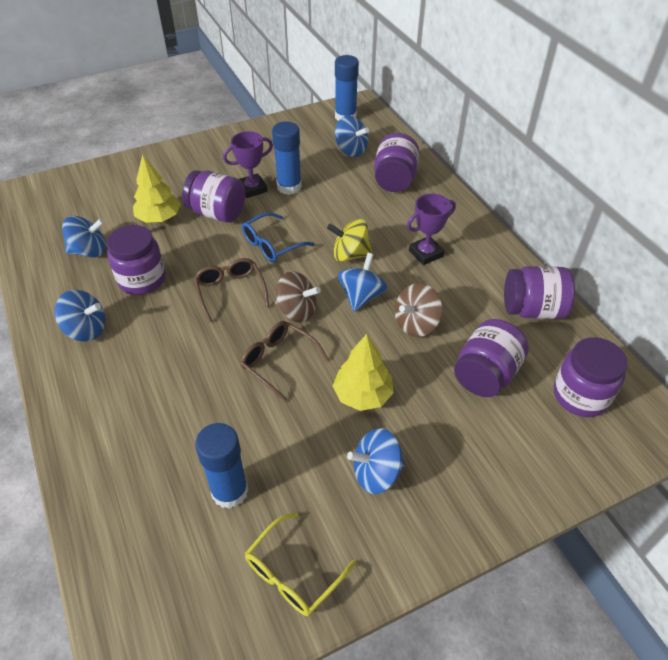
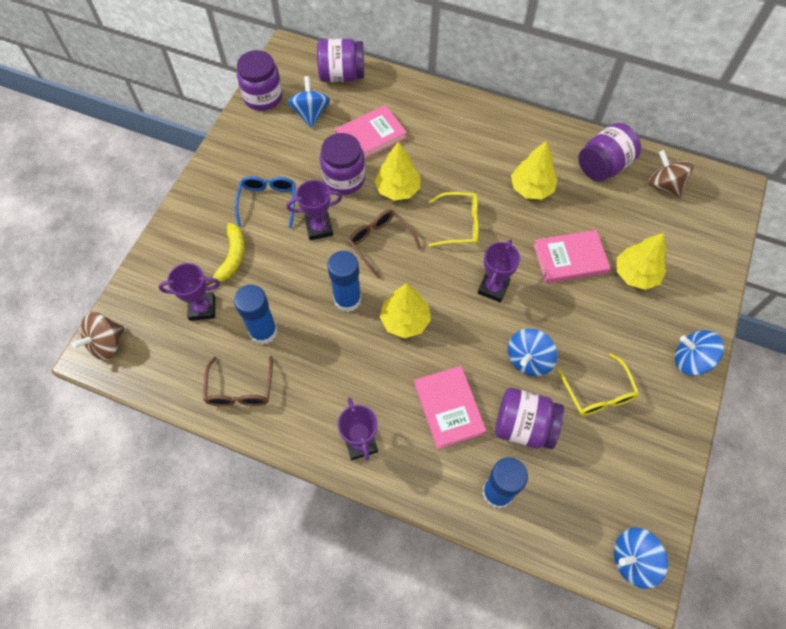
blue spinning top: 5 -> 4
pink book: 0 -> 3
purple jar: 6 -> 5
purple trophy: 2 -> 4
yellow banana: 0 -> 1
yellow glasses: 1 -> 2
yellow spinning top: 1 -> 0
yellow tree: 2 -> 4

